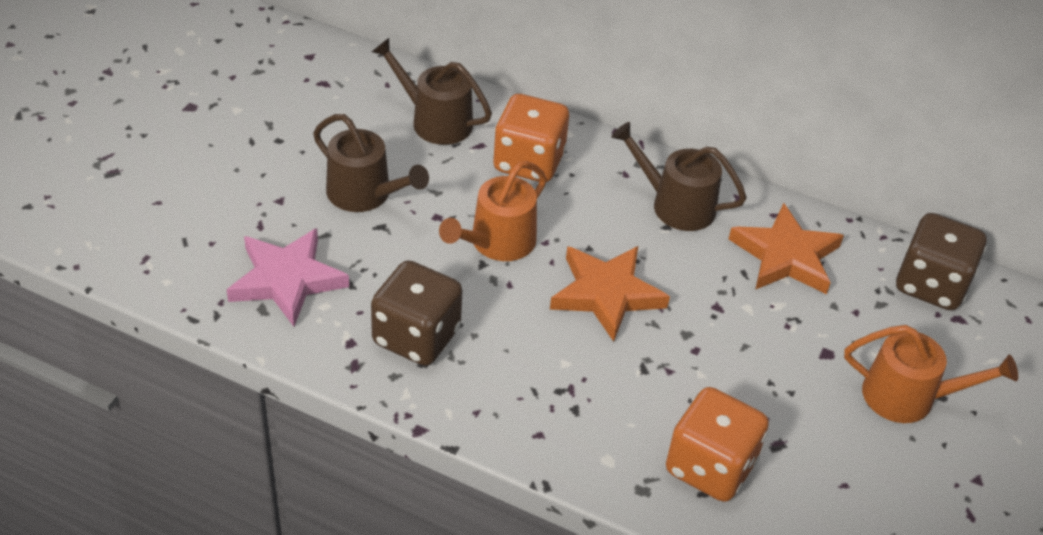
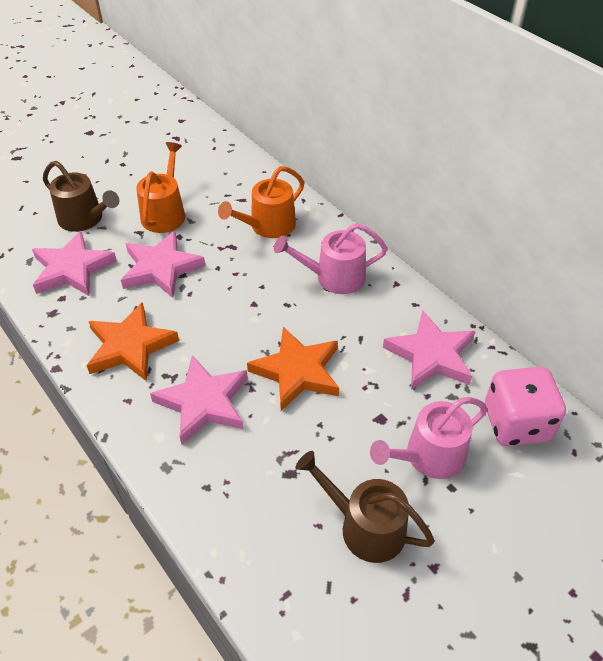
brown dice: 2 -> 0
brown watering can: 3 -> 2
orange dice: 2 -> 0
pink dice: 0 -> 1
pink star: 1 -> 4
pink watering can: 0 -> 2

